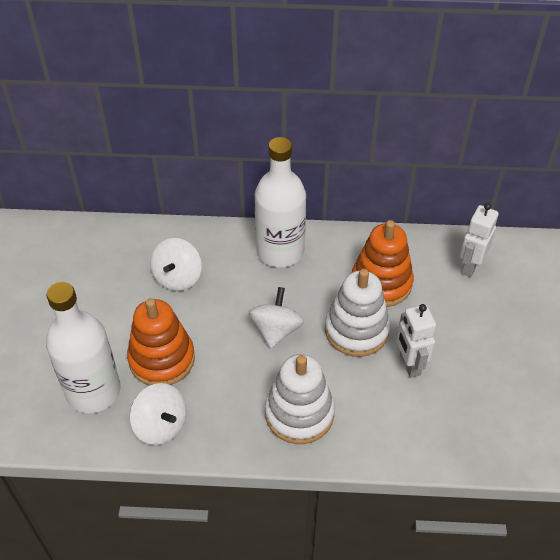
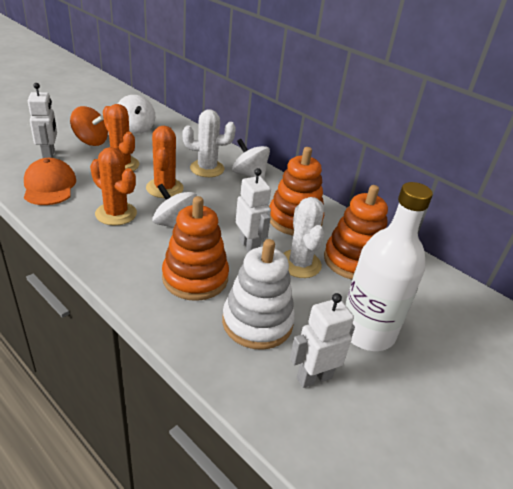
orange cactus: 0 -> 3
orange cap: 0 -> 1
orange spinning top: 0 -> 1
orange stacking toy: 2 -> 3
white bottle: 2 -> 1
white cactus: 0 -> 2
white robot: 2 -> 3
white stacking toy: 2 -> 1

